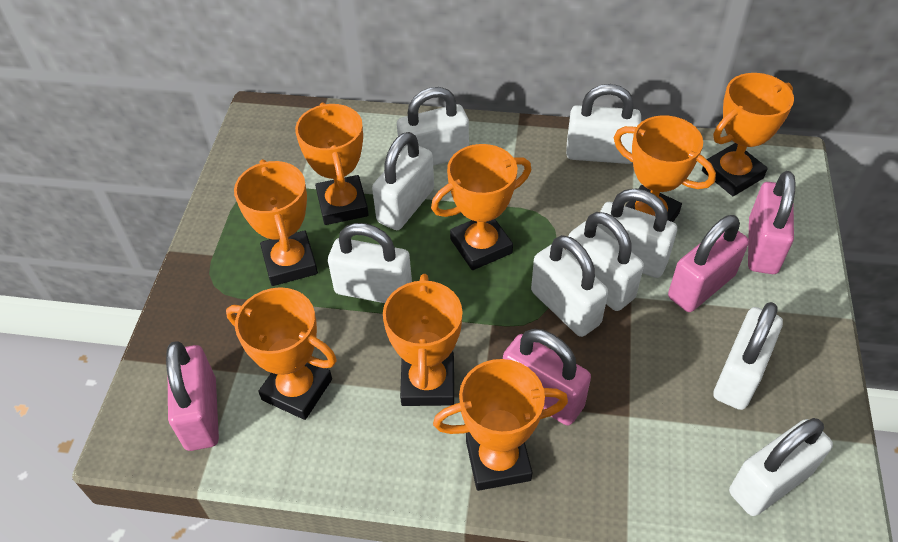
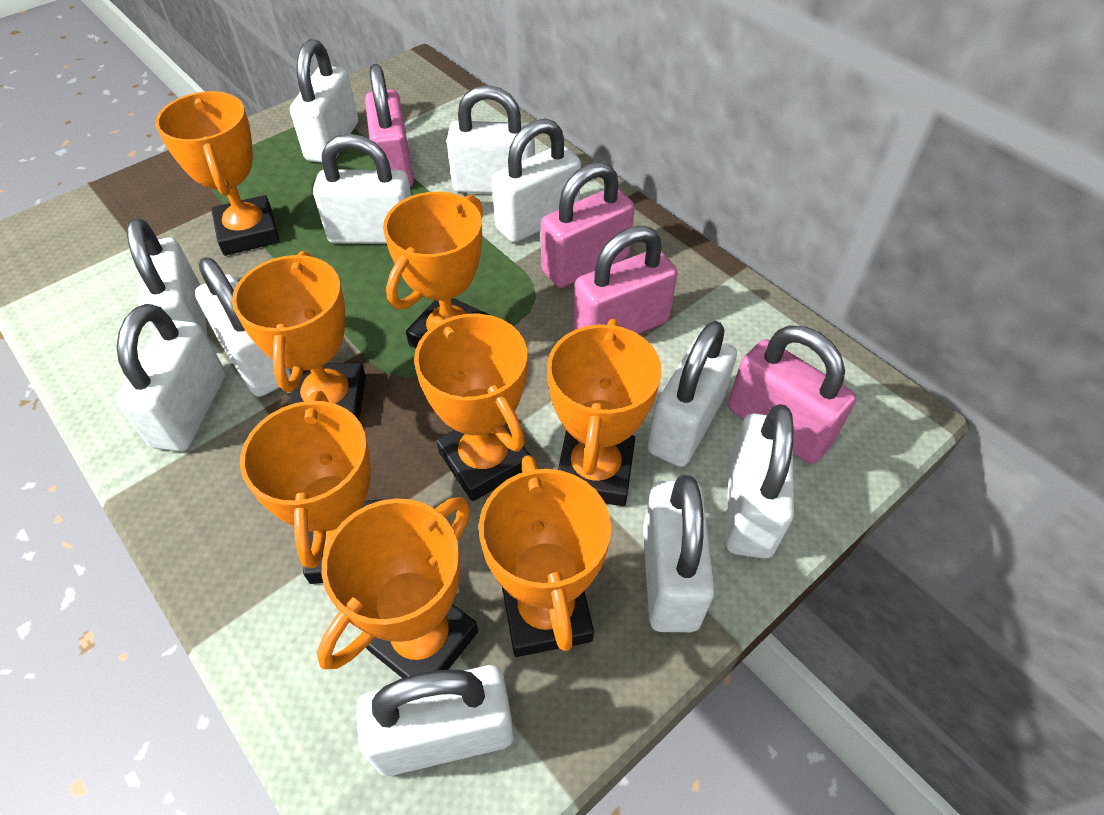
white padlock: 9 -> 11

